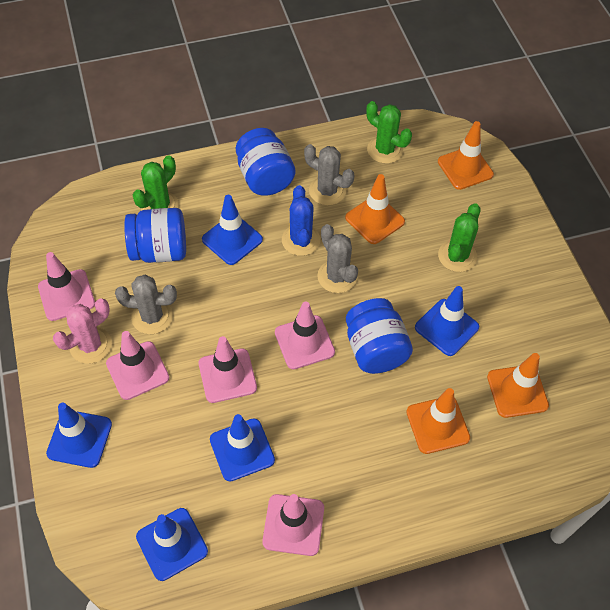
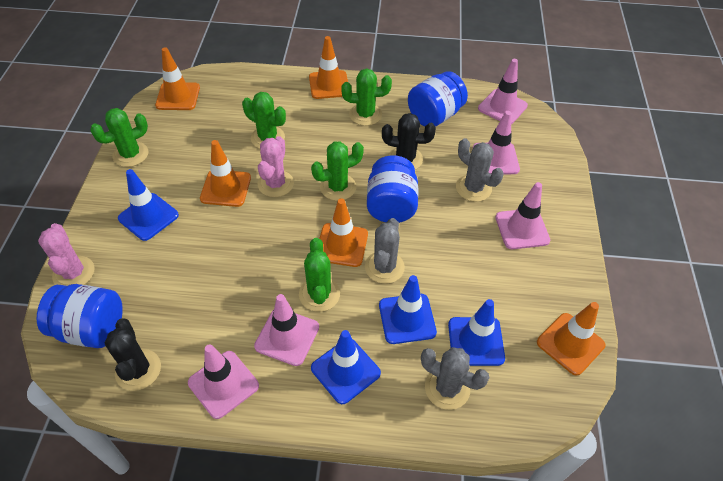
black cactus: 0 -> 2
blue cactus: 1 -> 0
blue traffic cone: 5 -> 4
green cactus: 3 -> 5
orange traffic cone: 4 -> 5
pink cactus: 1 -> 2

